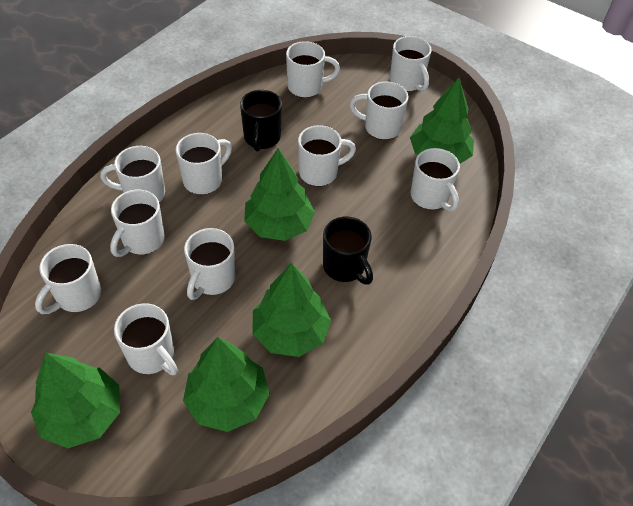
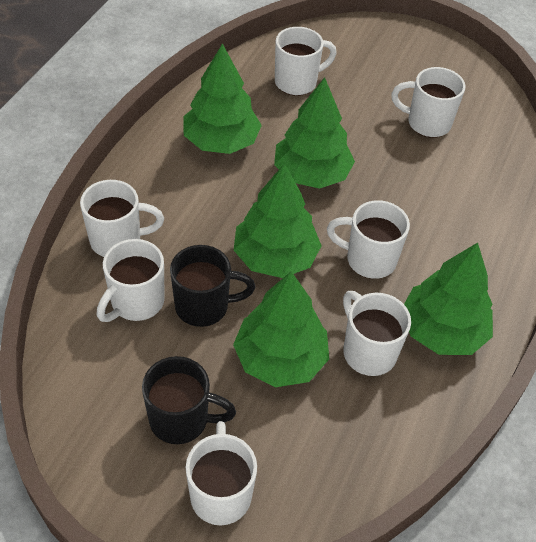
white mug: 11 -> 7

